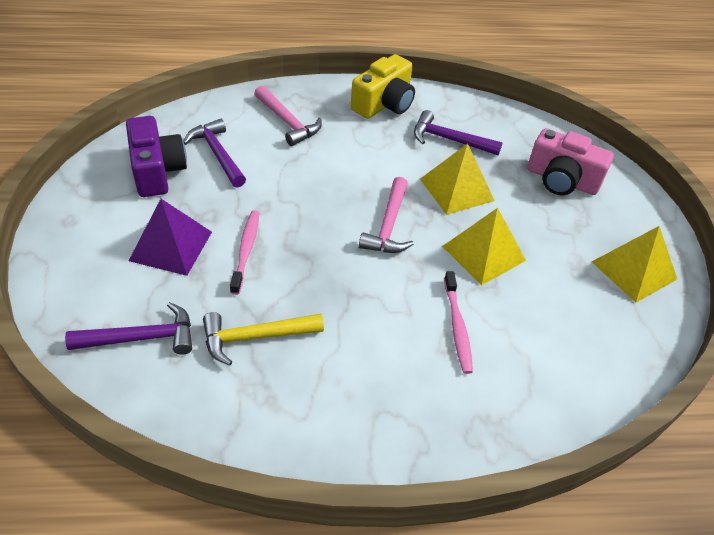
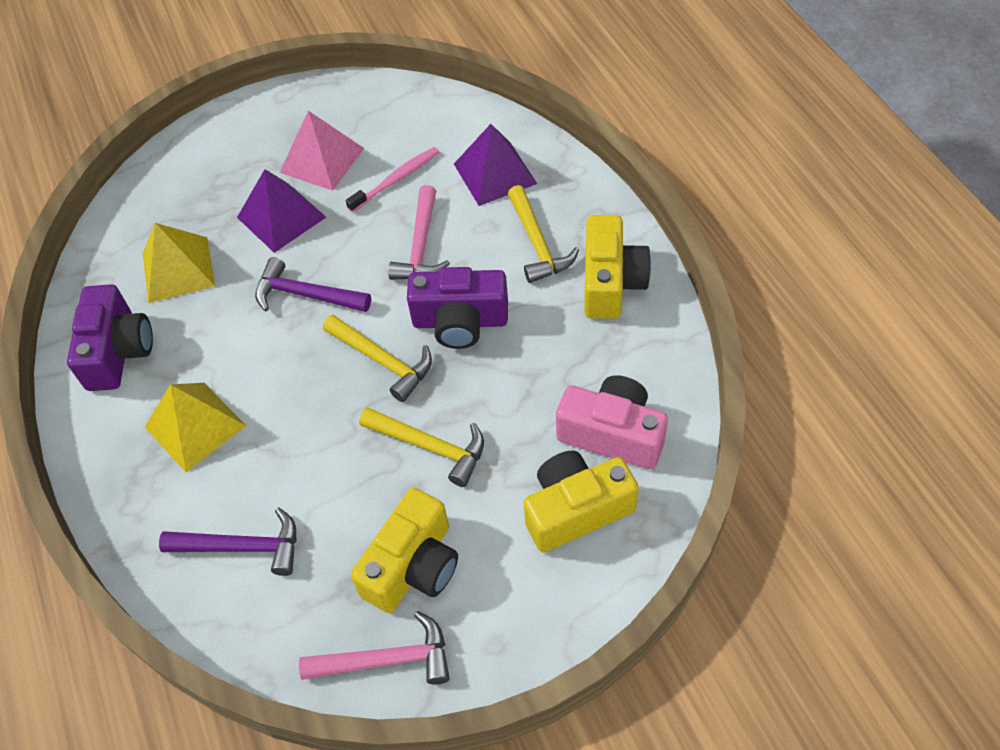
pink pyramid: 0 -> 1
pink toothbrush: 2 -> 1
purple camera: 1 -> 2
purple hammer: 3 -> 2
purple pyramid: 1 -> 2
yellow camera: 1 -> 3
yellow hammer: 1 -> 3
yellow pyramid: 3 -> 2

